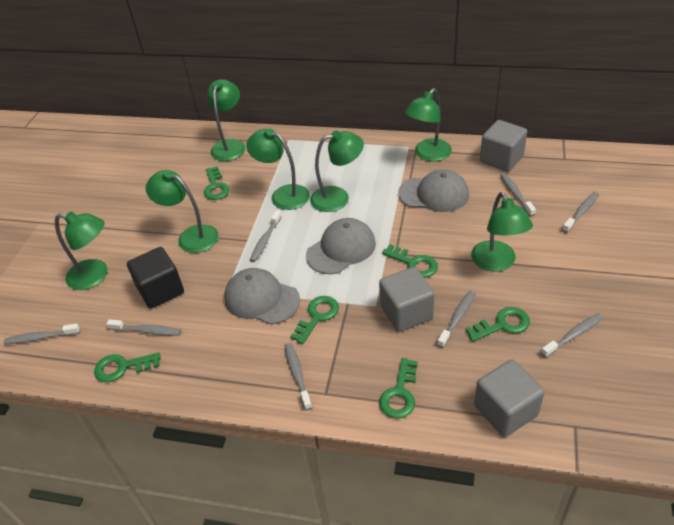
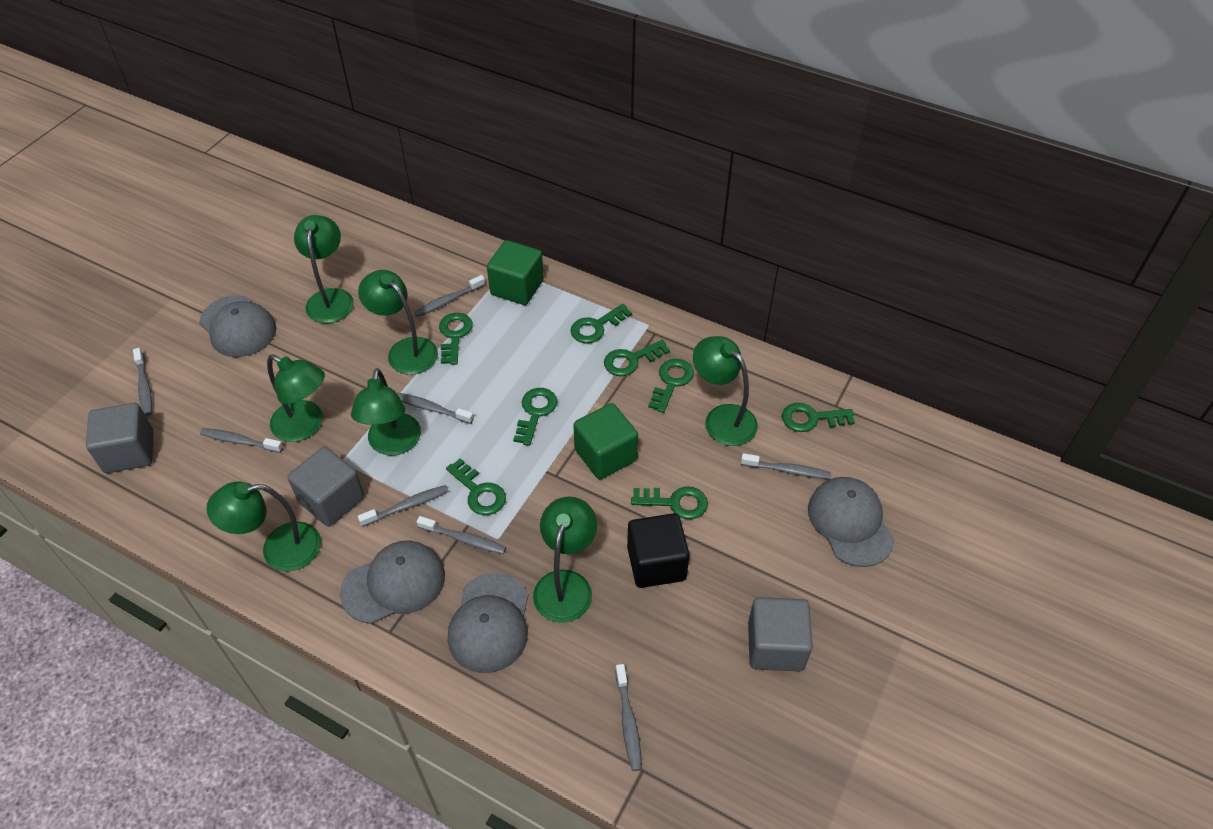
green cube: 0 -> 2
green key: 6 -> 8
grey cap: 3 -> 4

